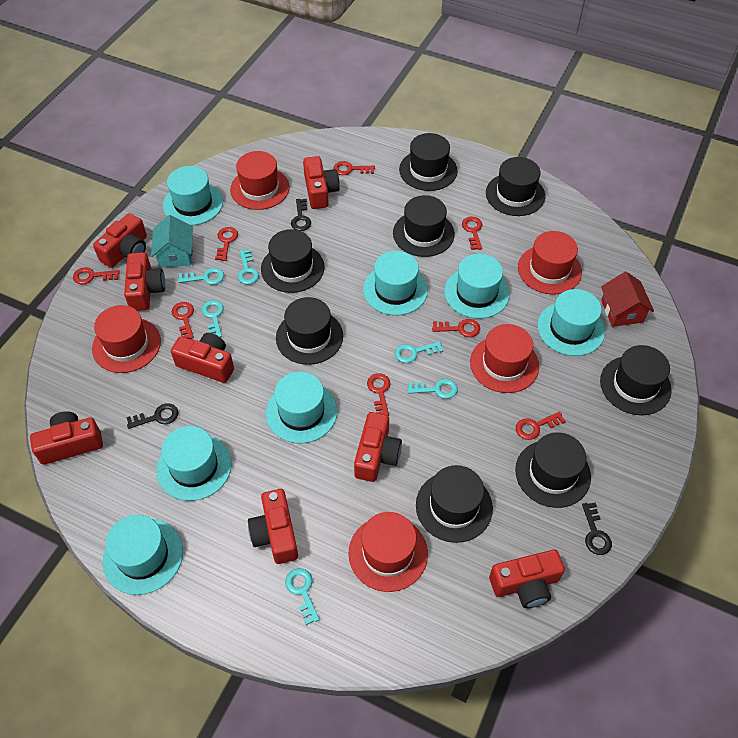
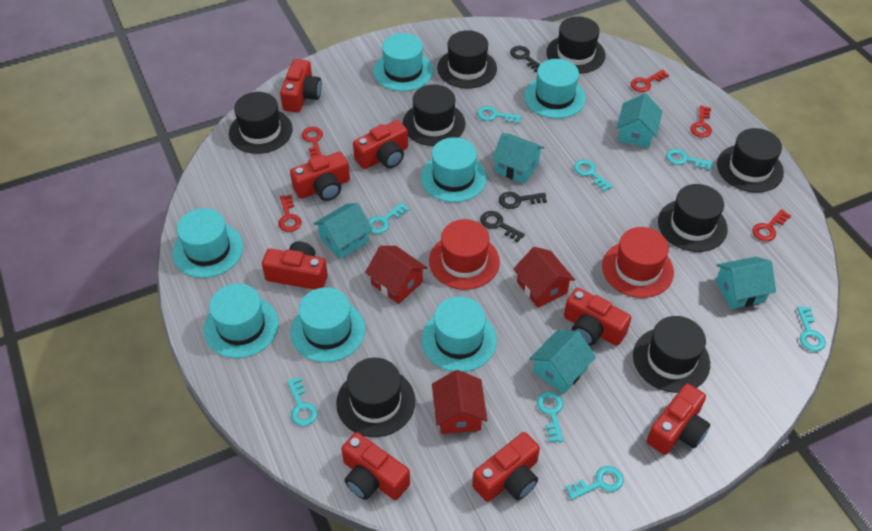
red hat: 5 -> 2
red house: 1 -> 3
red key: 8 -> 5
turquoise house: 1 -> 5
turquoise key: 6 -> 8

